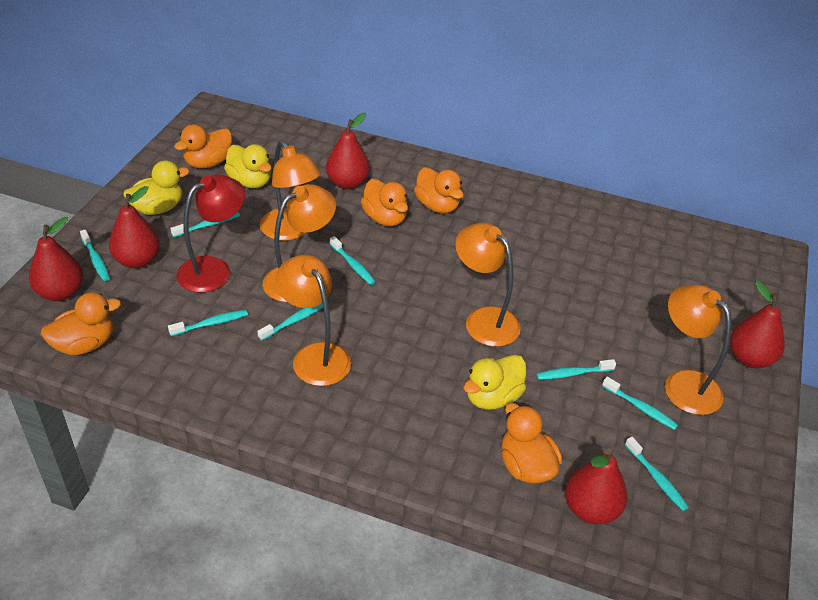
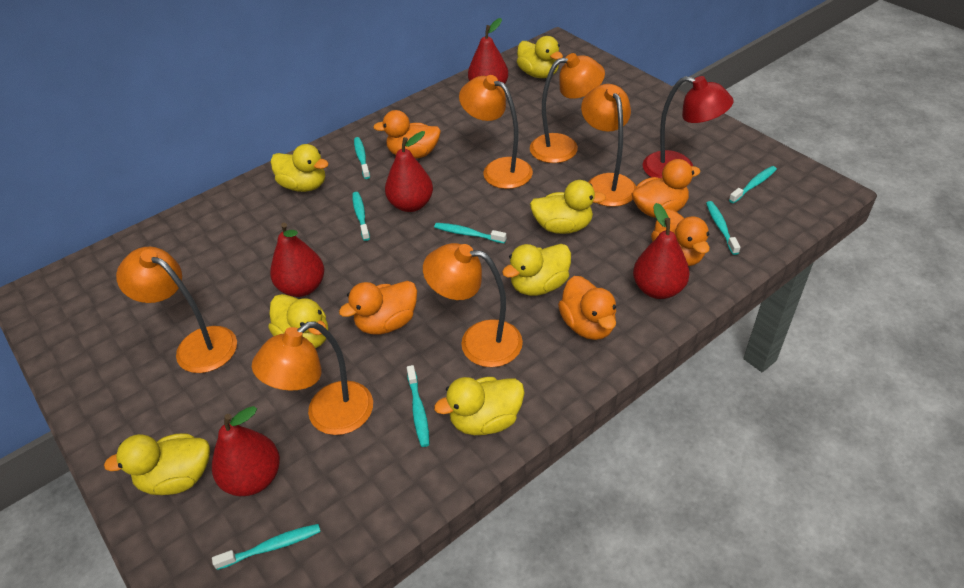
orange lamp: 5 -> 6
turquoise toothbrush: 8 -> 7
yellow duck: 3 -> 7

